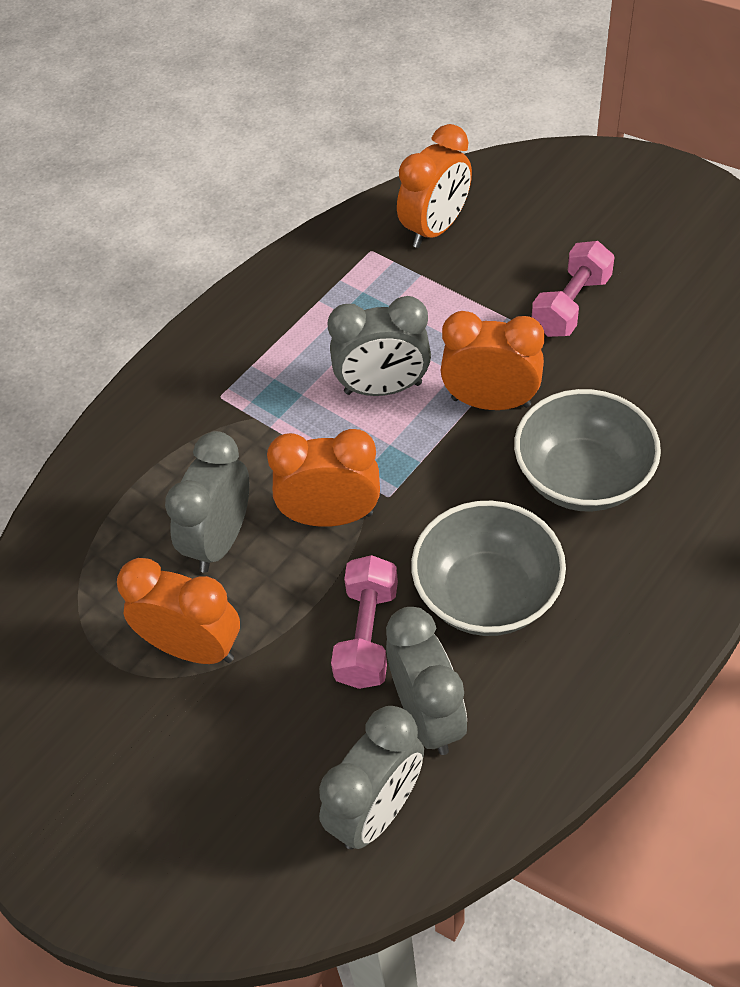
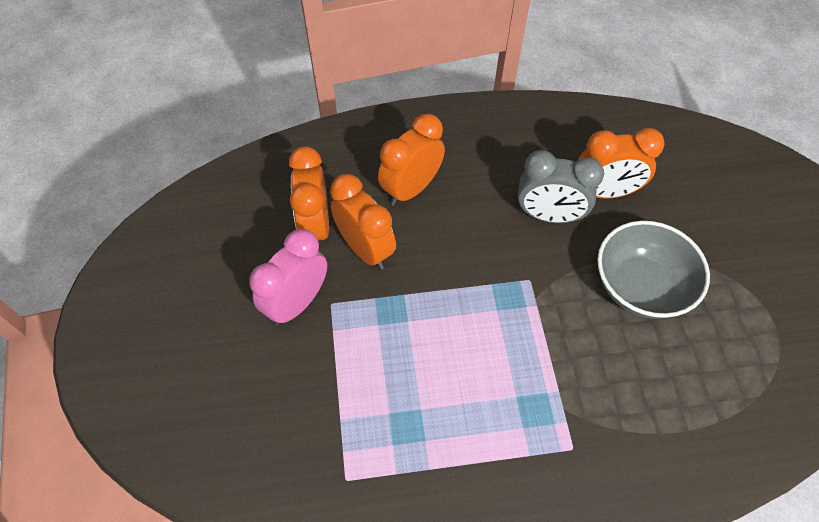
grey bowl: 2 -> 1
grey clock: 4 -> 1
pink clock: 0 -> 1
pink dumbbell: 2 -> 0

